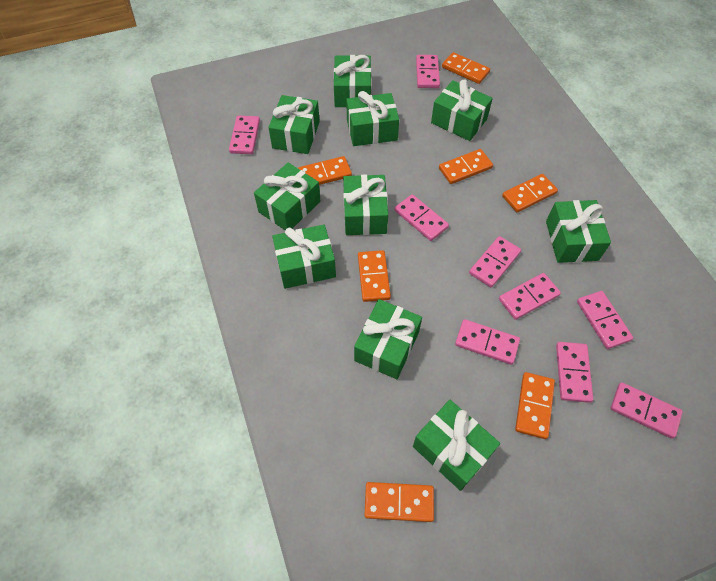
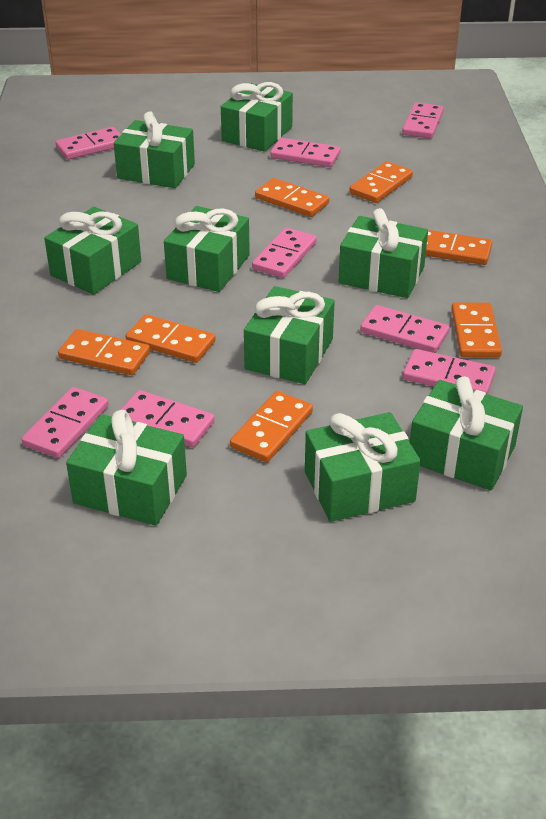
green gift: 10 -> 9
pink domino: 9 -> 8

